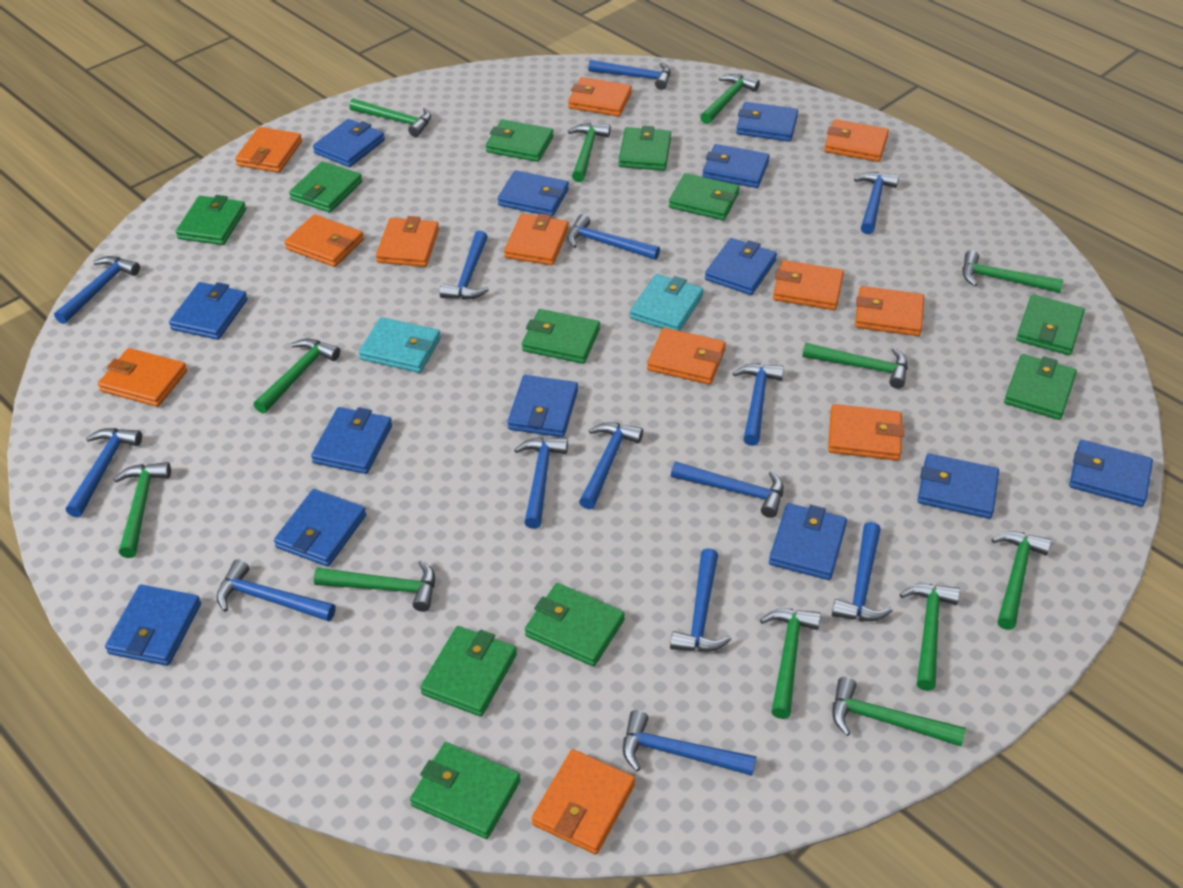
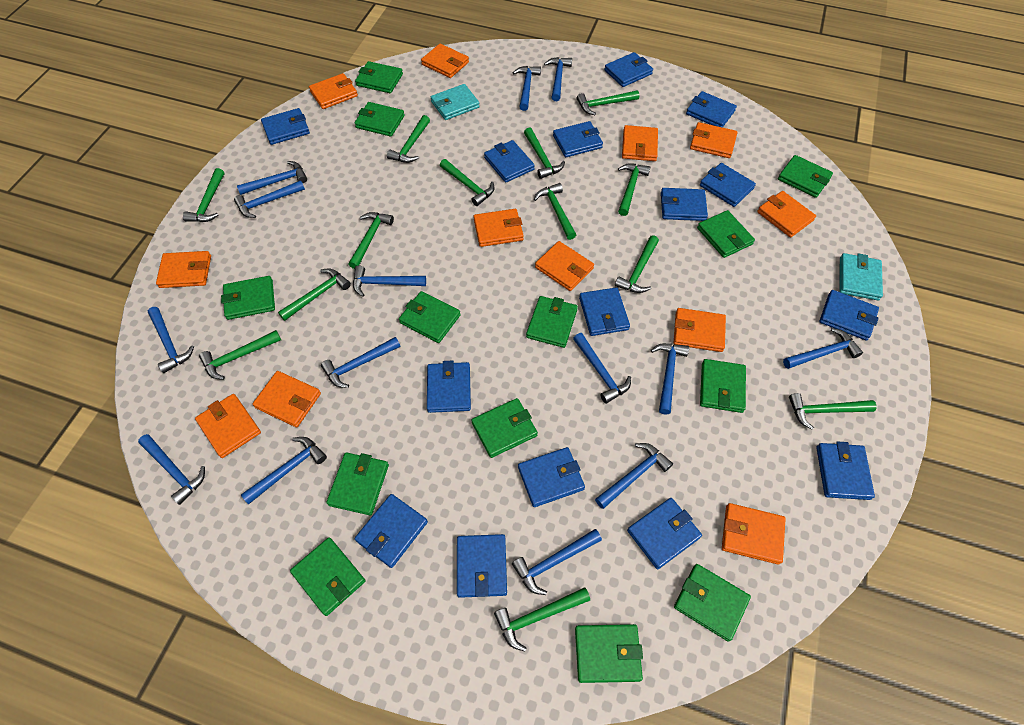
blue wallet: 13 -> 15
green hammer: 12 -> 13
green wallet: 11 -> 13

